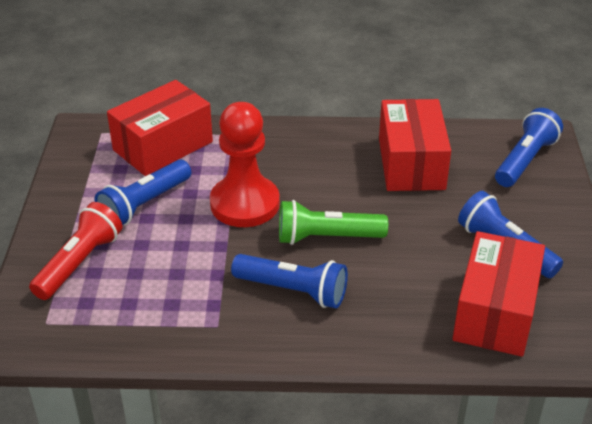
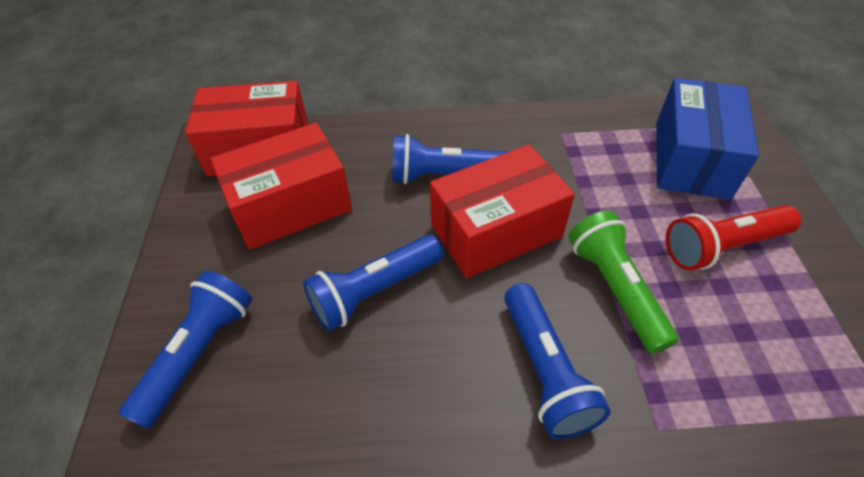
blue box: 0 -> 1
red pawn: 1 -> 0

